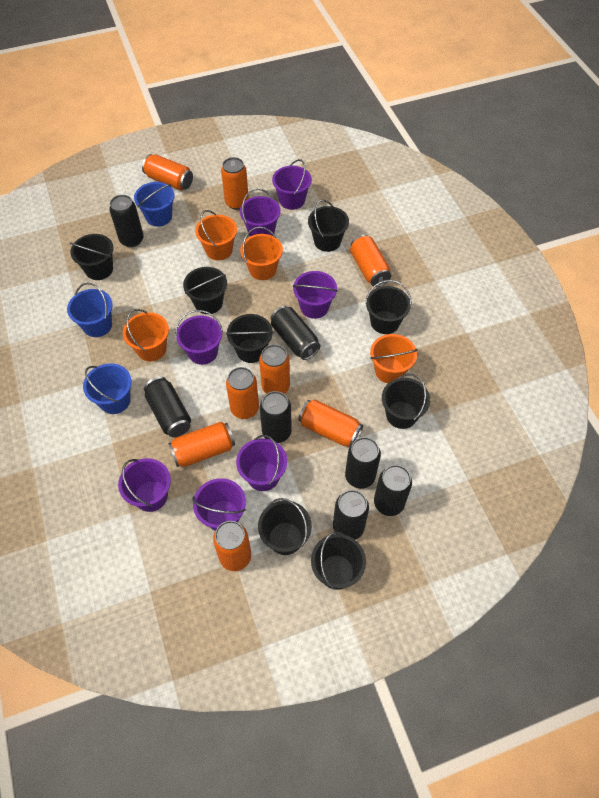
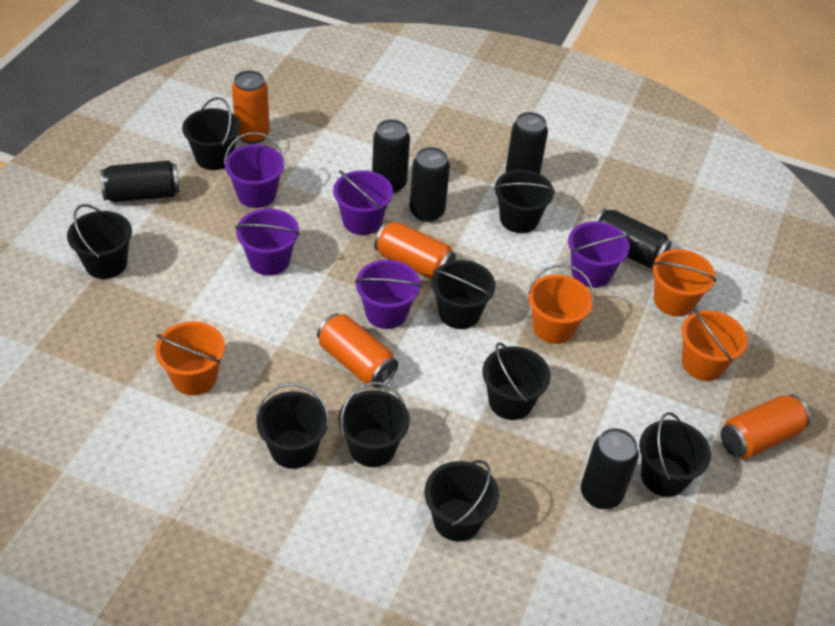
black bucket: 8 -> 9
black can: 7 -> 6
blue bucket: 3 -> 0
orange can: 8 -> 4
purple bucket: 7 -> 5

